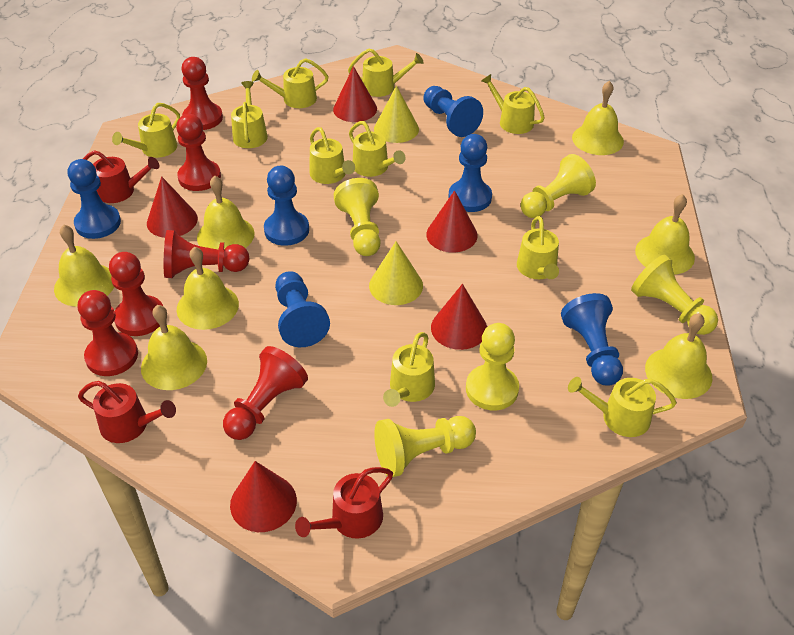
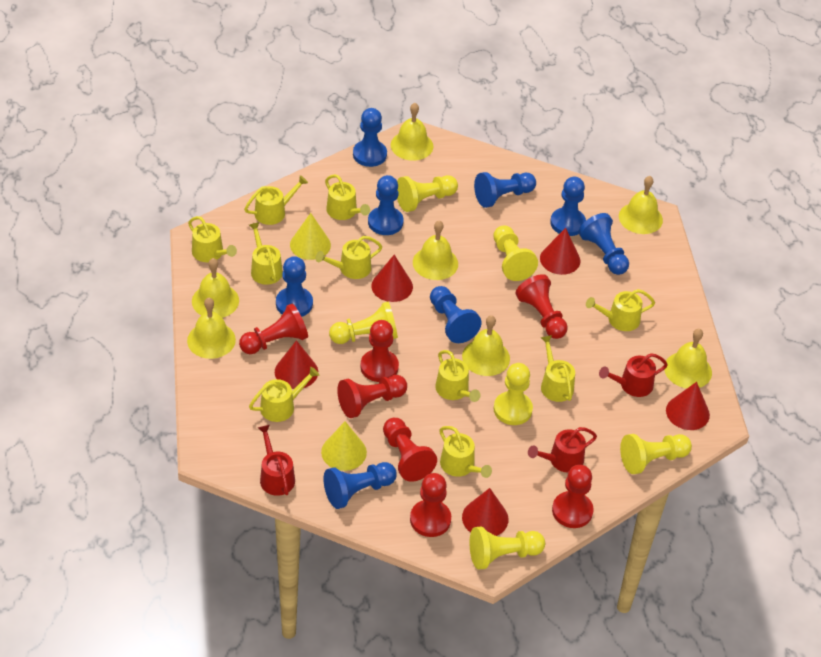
blue pawn: 6 -> 8
red pawn: 6 -> 7
yellow pawn: 5 -> 6

